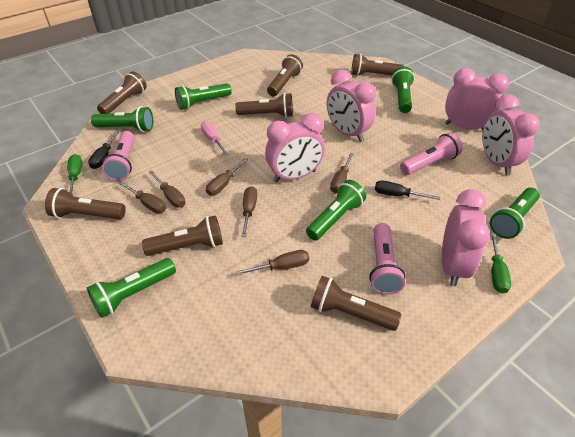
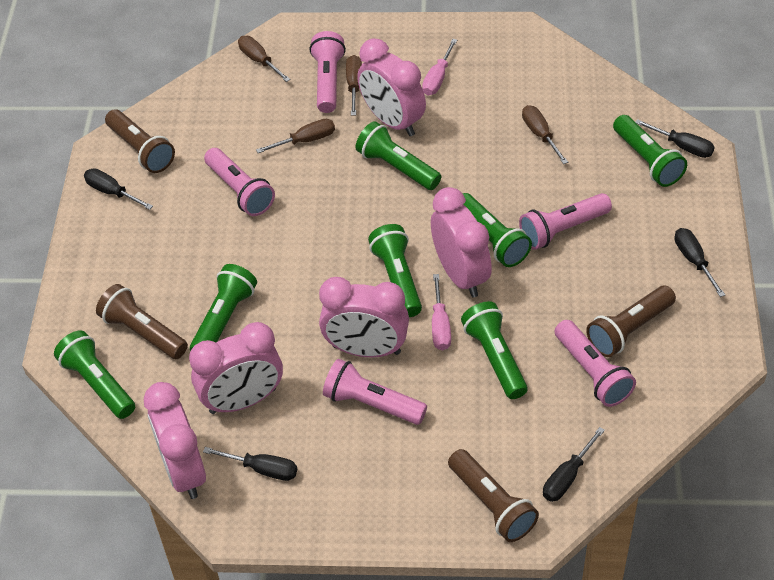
black screwdriver: 2 -> 5
brown flashlight: 7 -> 4
brown screwdriver: 6 -> 4
green flashlight: 6 -> 7
green screwdriver: 2 -> 0
pink flashlight: 3 -> 5
pink screwdriver: 1 -> 2

